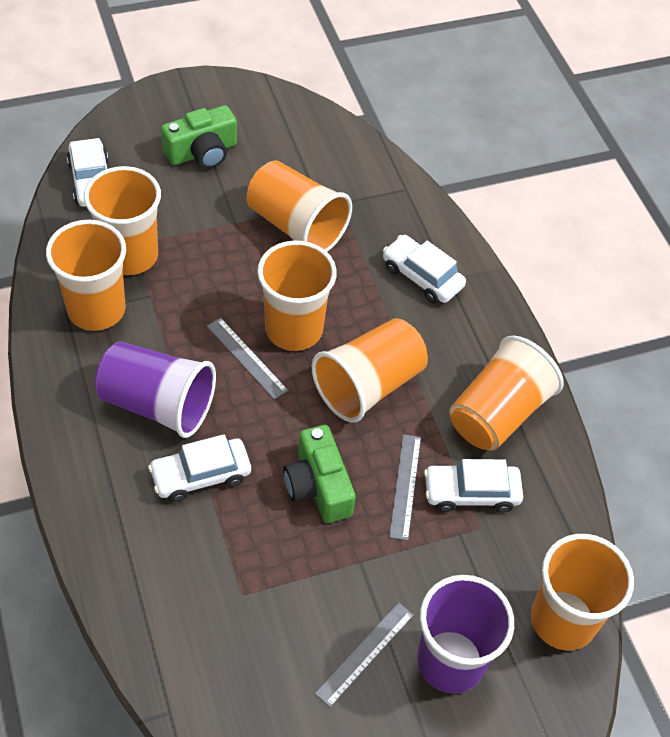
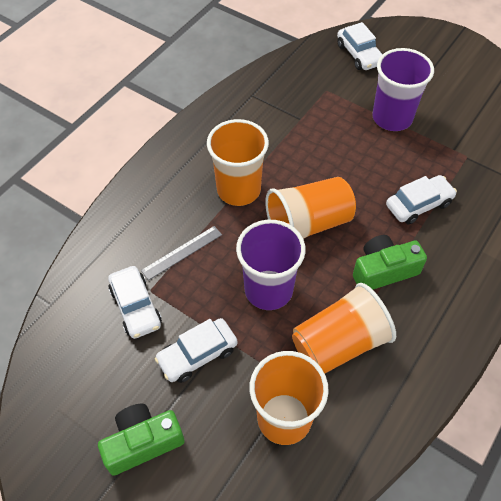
grey ruler: 3 -> 1
orange cup: 7 -> 4

